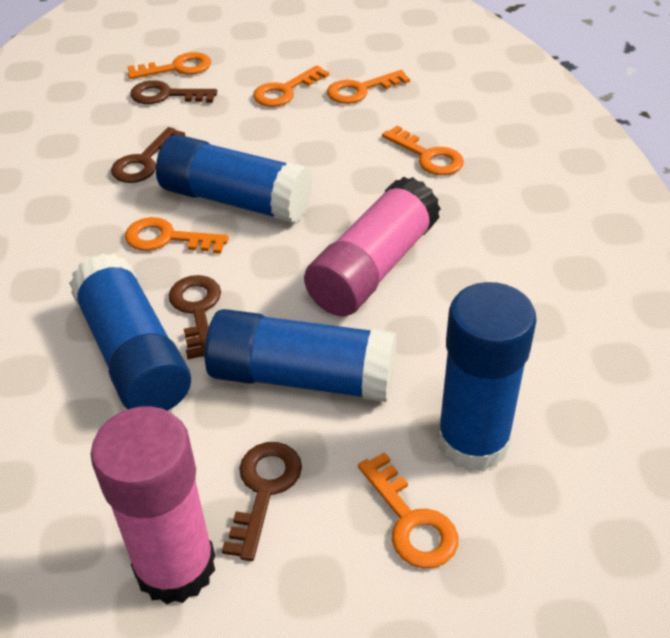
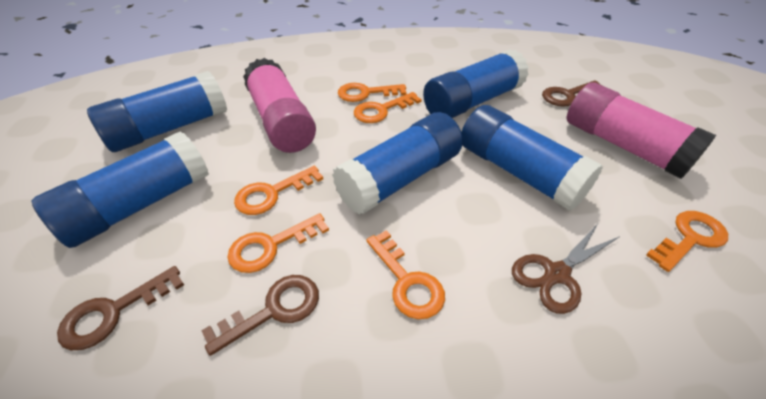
blue glue stick: 4 -> 5
brown key: 4 -> 3
brown scissors: 0 -> 1

